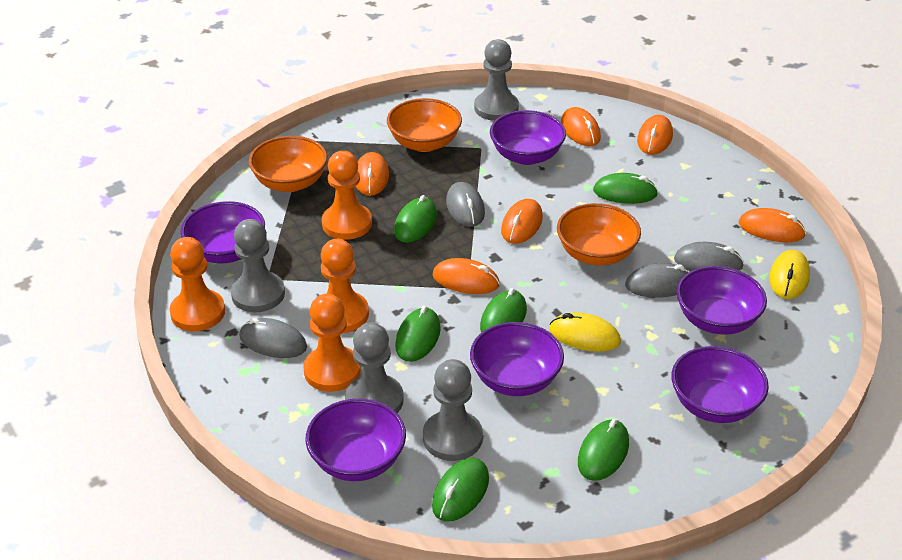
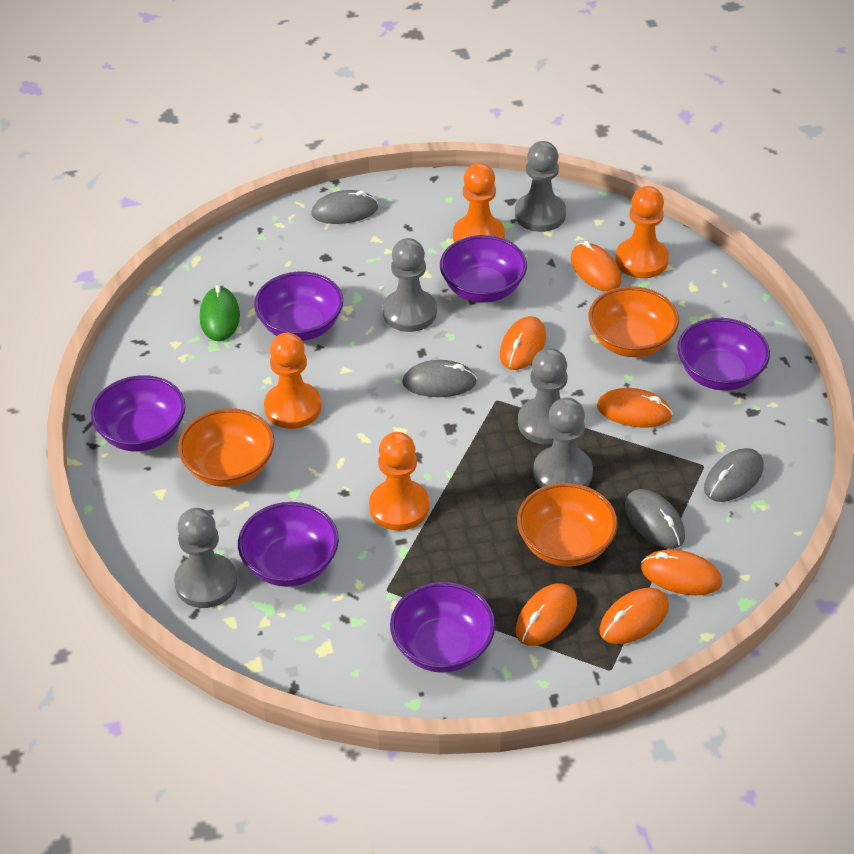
green mouse: 6 -> 1
grey pawn: 4 -> 5
yellow mouse: 2 -> 0

